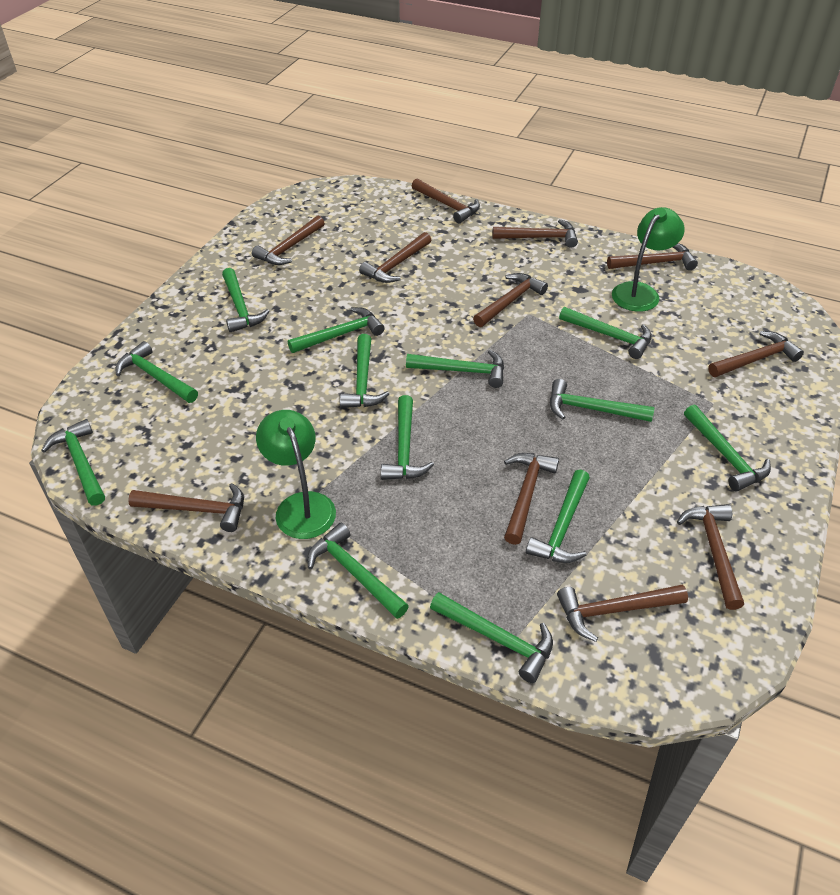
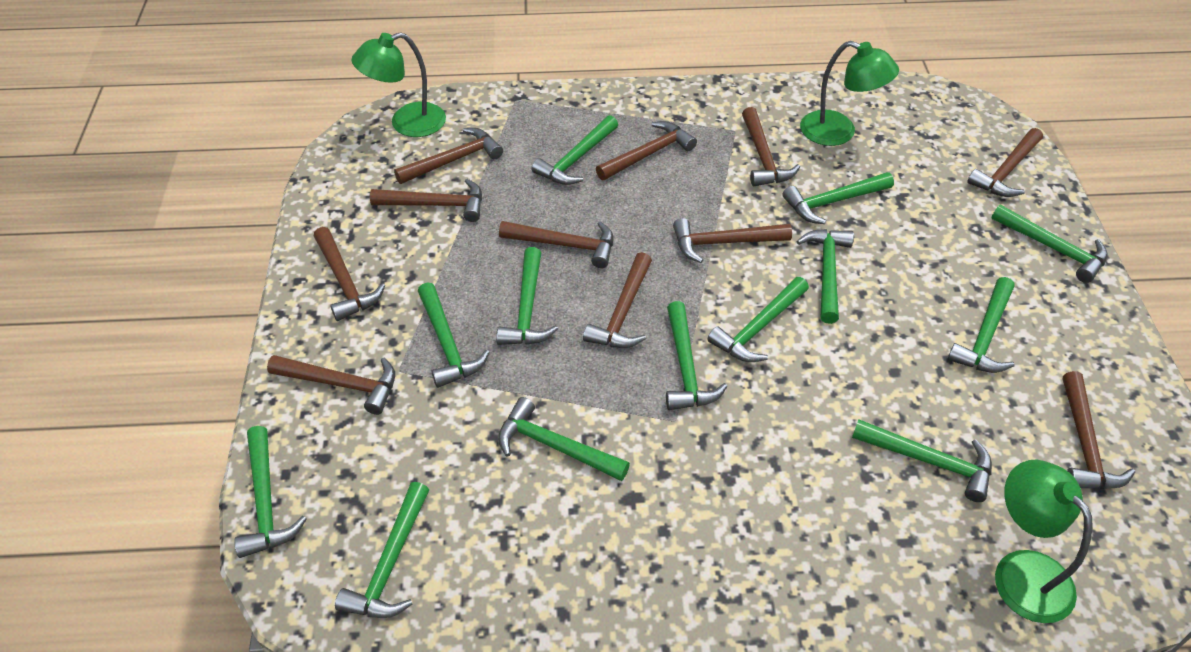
green lamp: 2 -> 3

